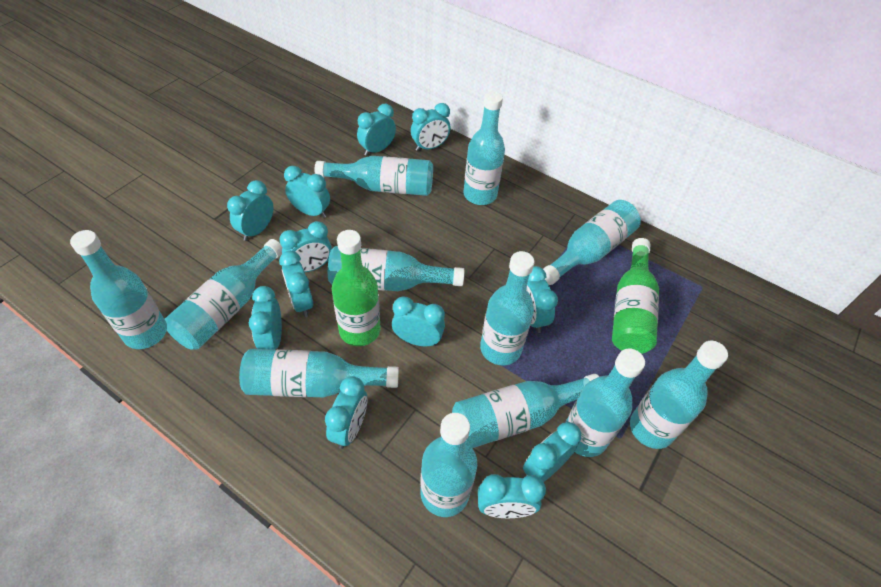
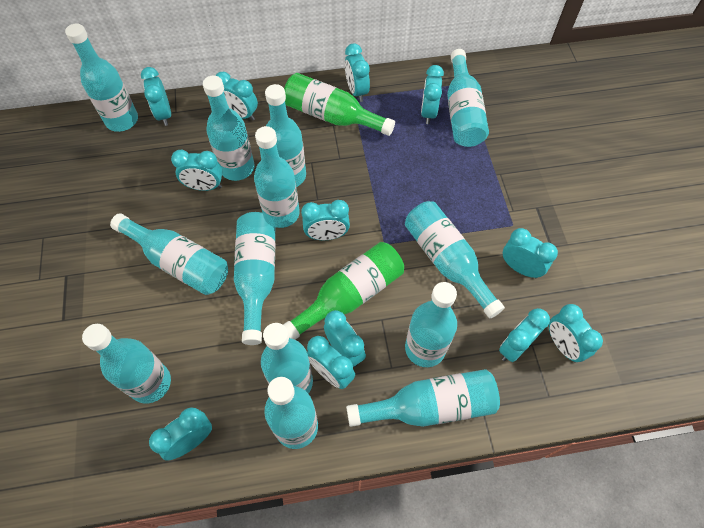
turquoise bottle: 12 -> 13

